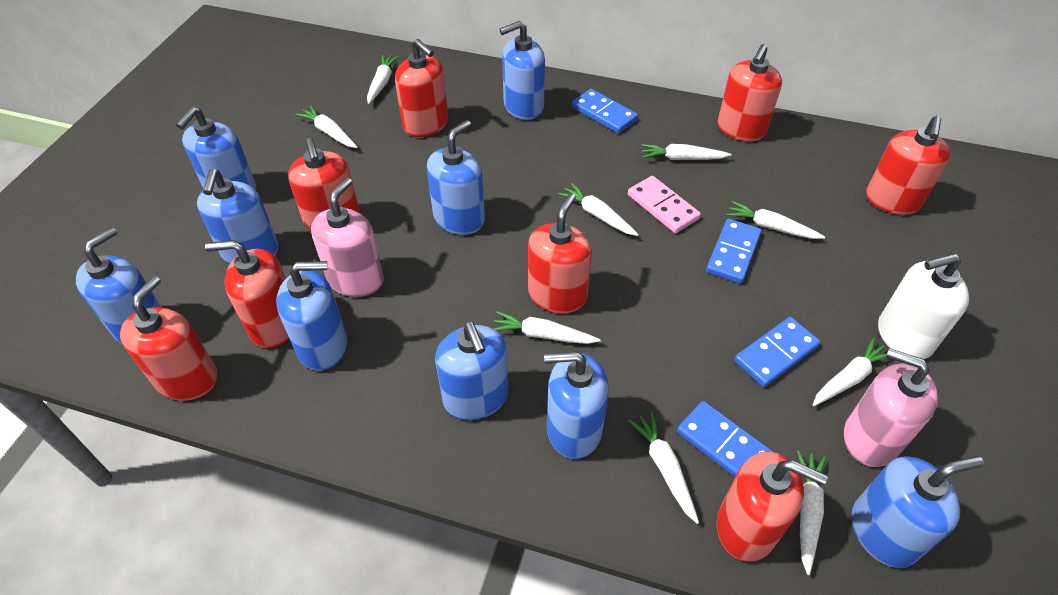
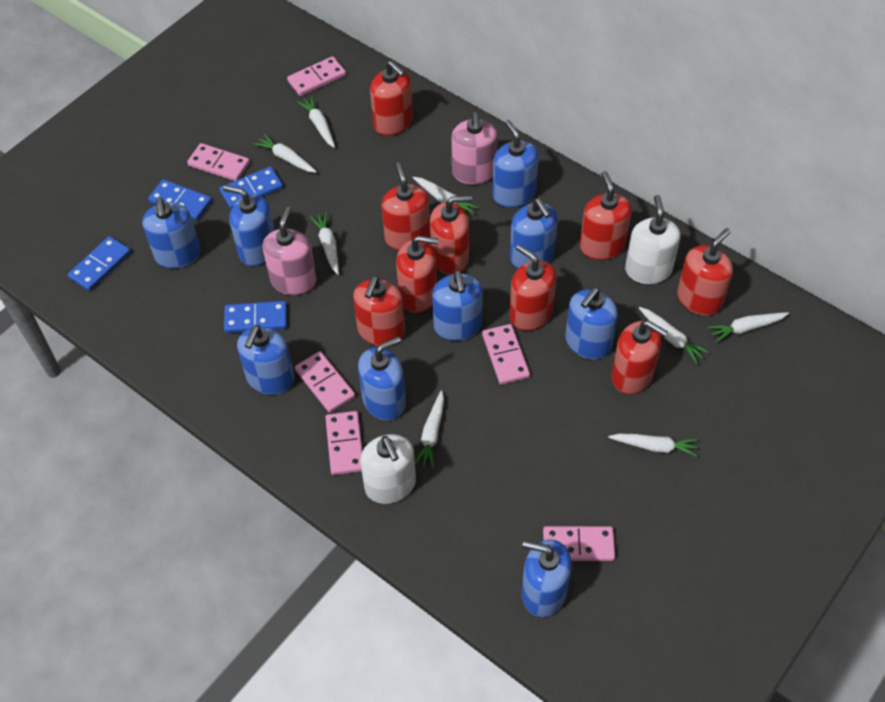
pink domino: 1 -> 6
red soap dispenser: 8 -> 9
white carrot: 9 -> 8
white soap dispenser: 1 -> 2

